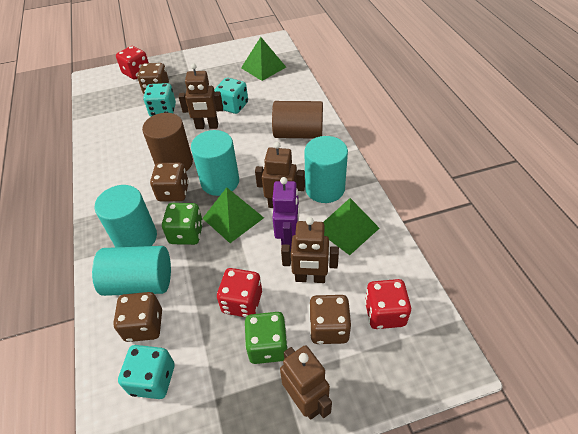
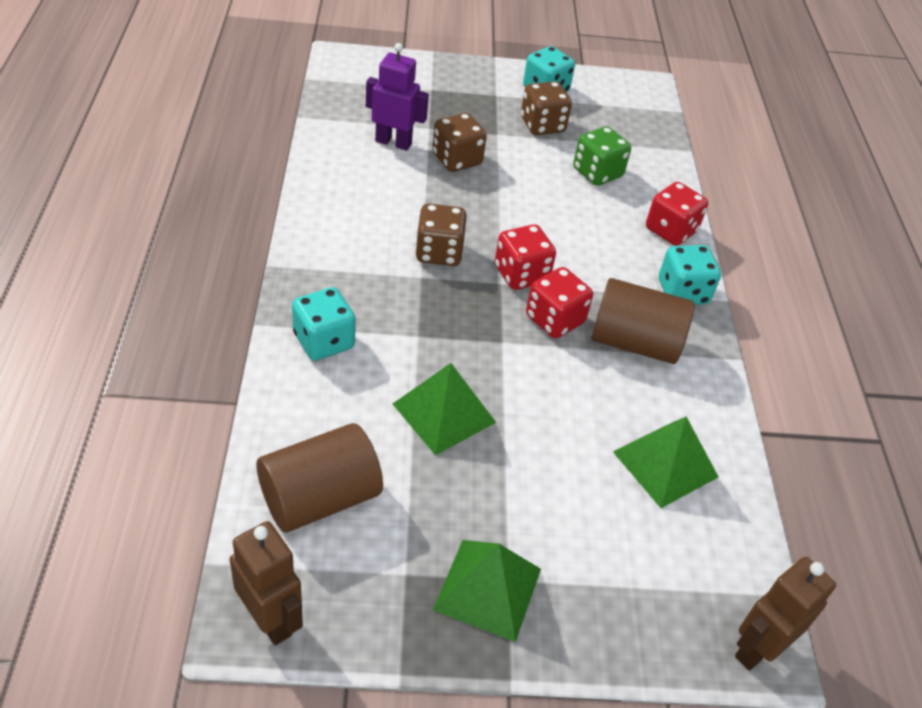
brown dice: 4 -> 3
brown robot: 4 -> 2
green dice: 2 -> 1
turquoise cylinder: 4 -> 0

